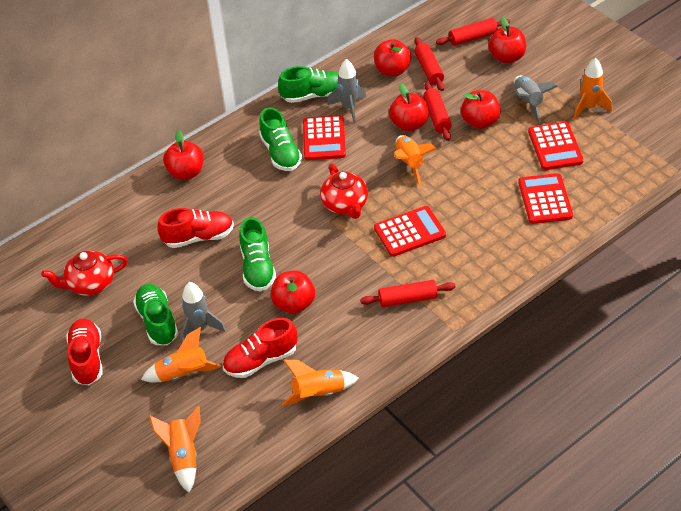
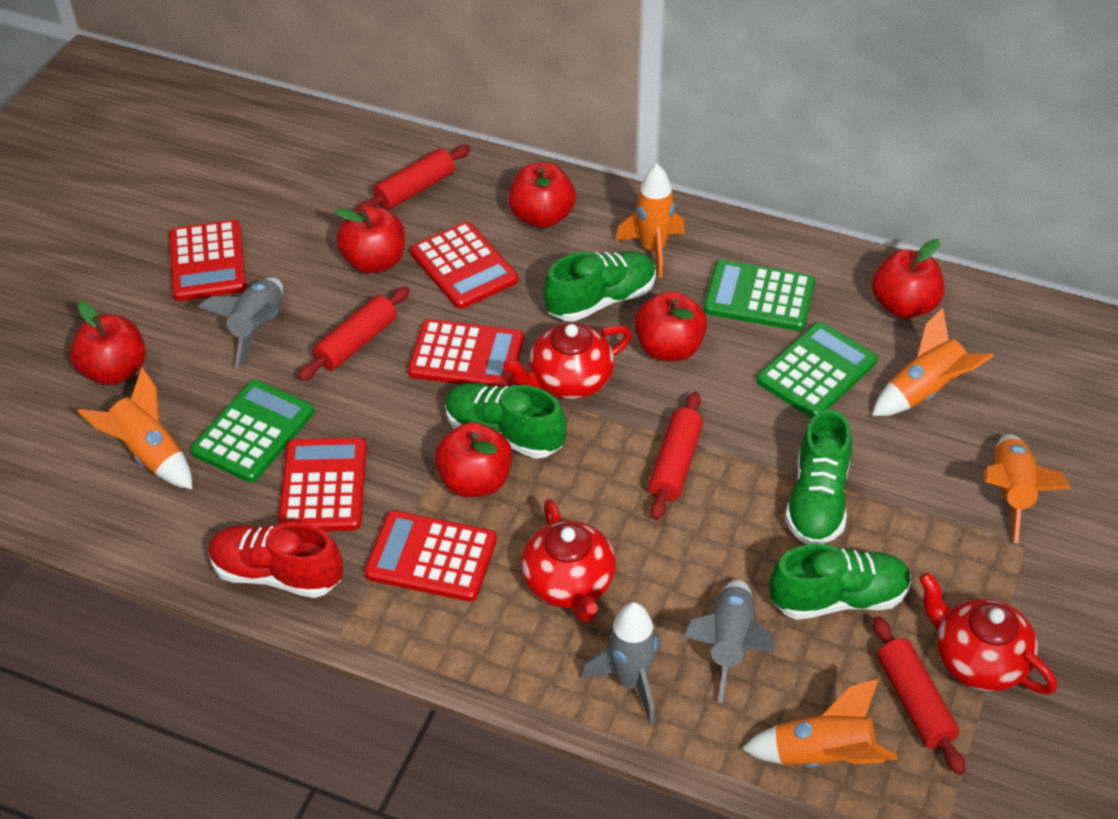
green calculator: 0 -> 3
red calculator: 4 -> 5
red shoe: 3 -> 1
red teapot: 2 -> 3

